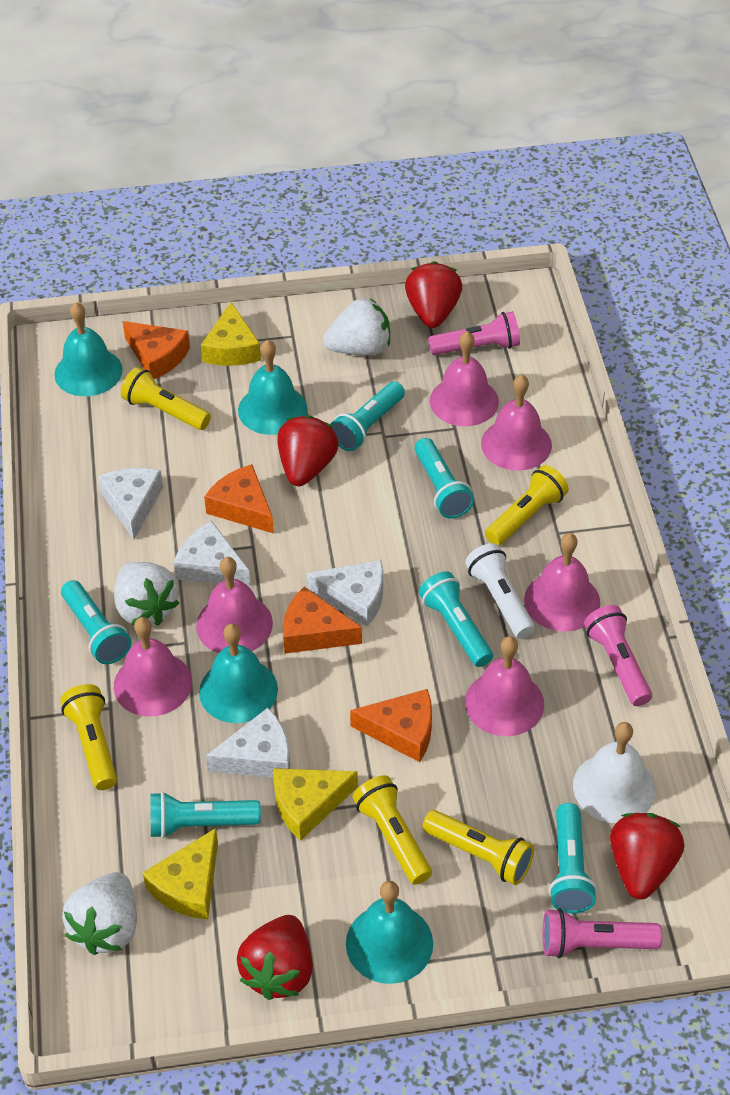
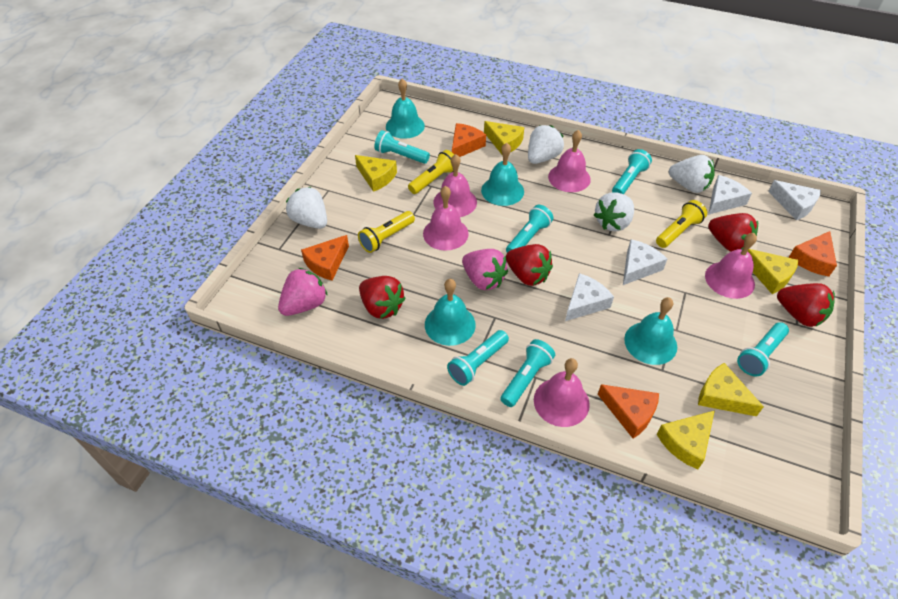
pink bell: 6 -> 5
pink flashlight: 3 -> 0
pink strawberry: 0 -> 2
white bell: 1 -> 0
white flashlight: 1 -> 0
white strawberry: 3 -> 4
yellow cheese: 3 -> 5
yellow flashlight: 5 -> 3

